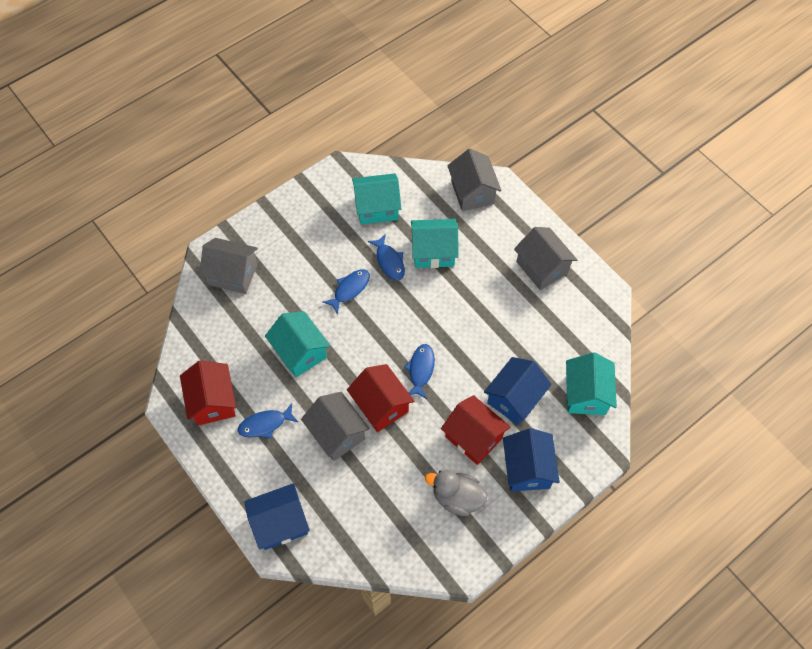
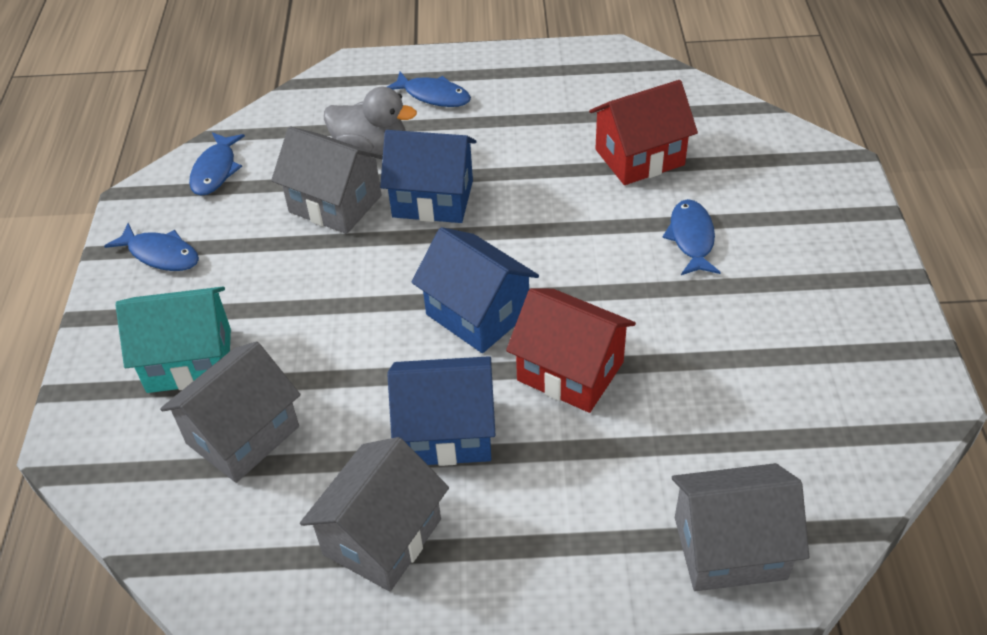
red house: 3 -> 2
turquoise house: 4 -> 1

